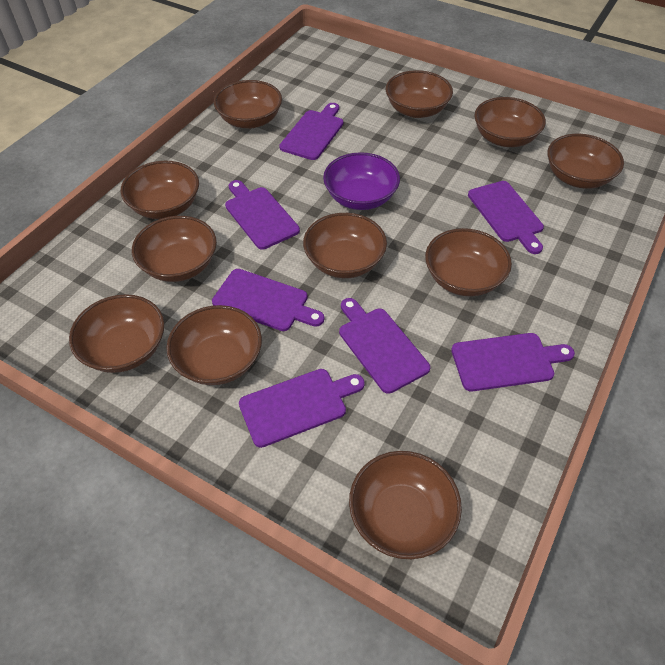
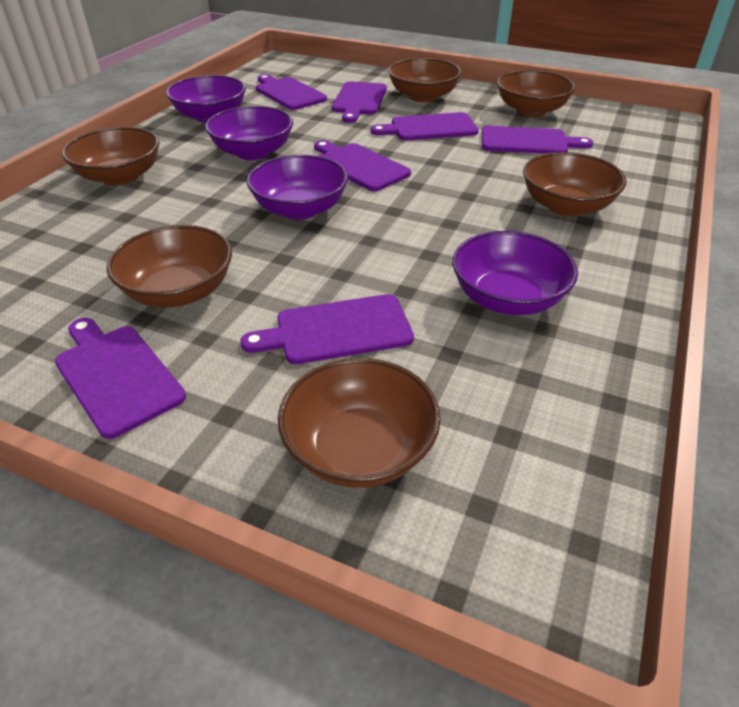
brown bowl: 11 -> 6
purple bowl: 1 -> 4

